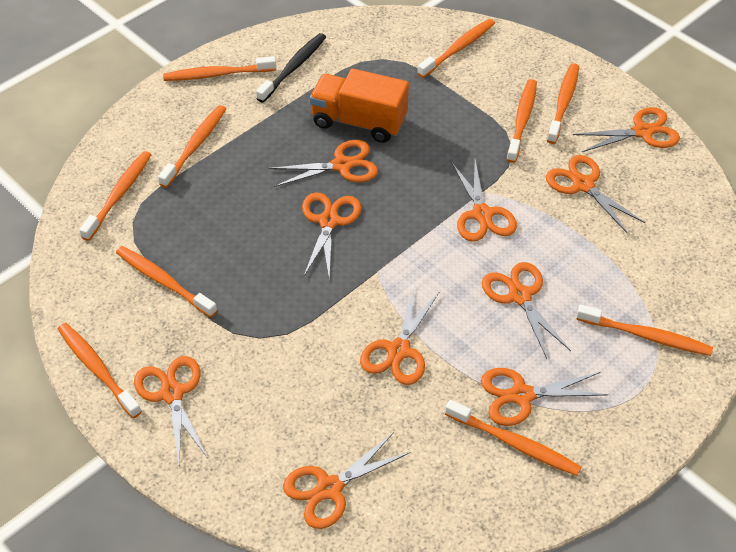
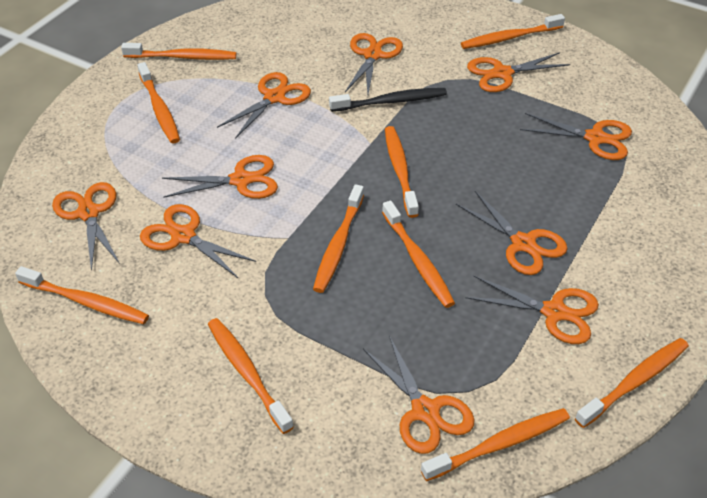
orange truck: 1 -> 0

